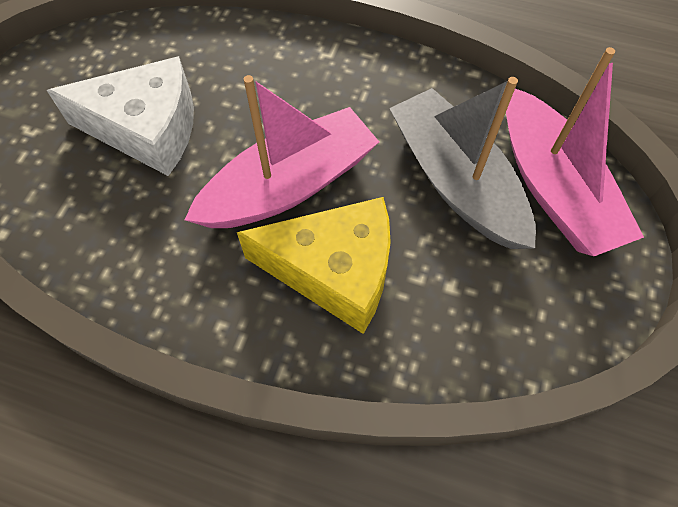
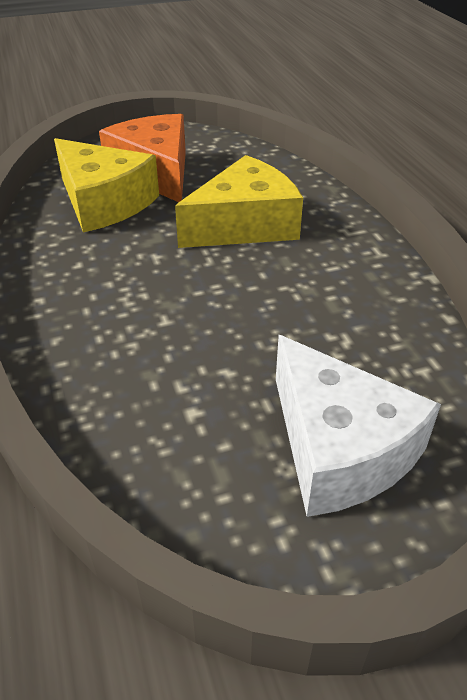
grey boat: 1 -> 0
orange cheese: 0 -> 1
pink boat: 2 -> 0
yellow cheese: 1 -> 2

